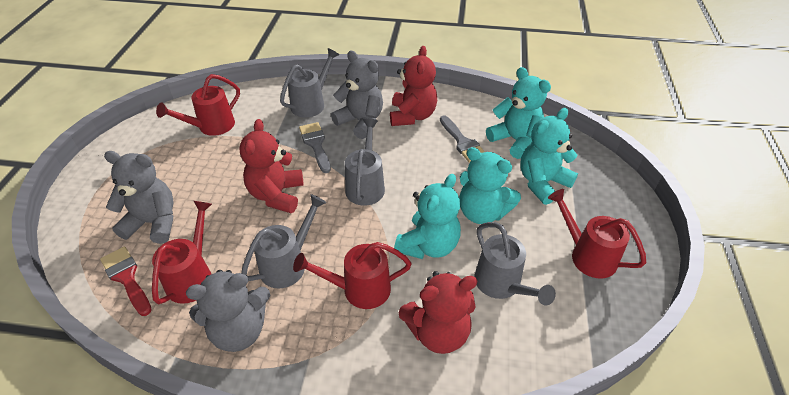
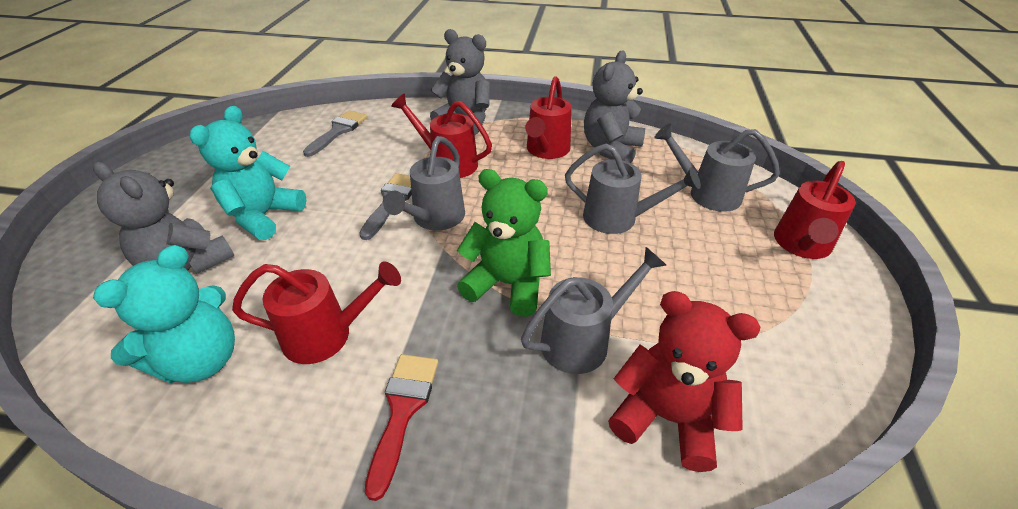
green teddy bear: 0 -> 1
red teddy bear: 3 -> 1
turquoise teddy bear: 4 -> 2

